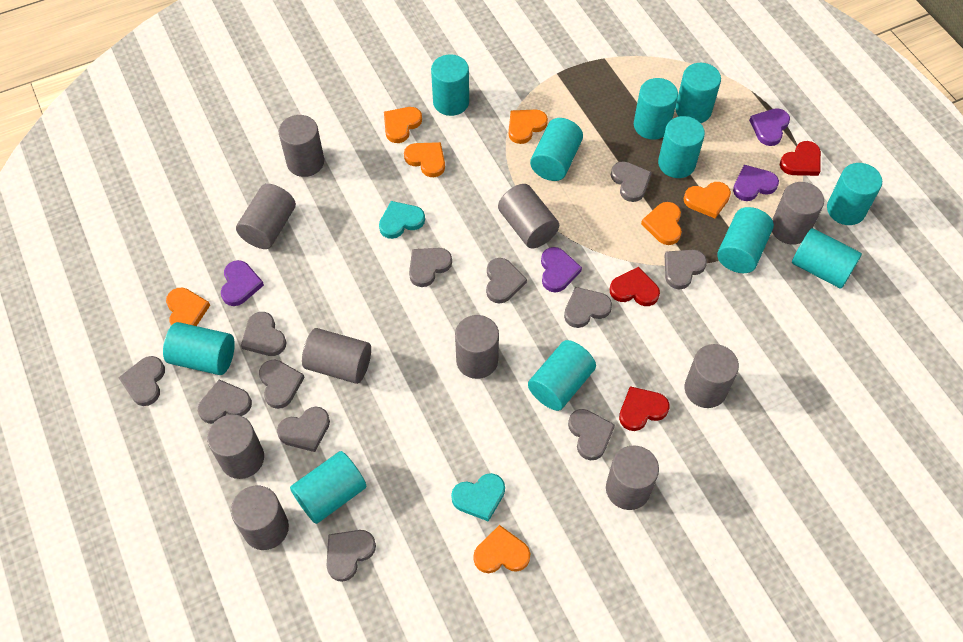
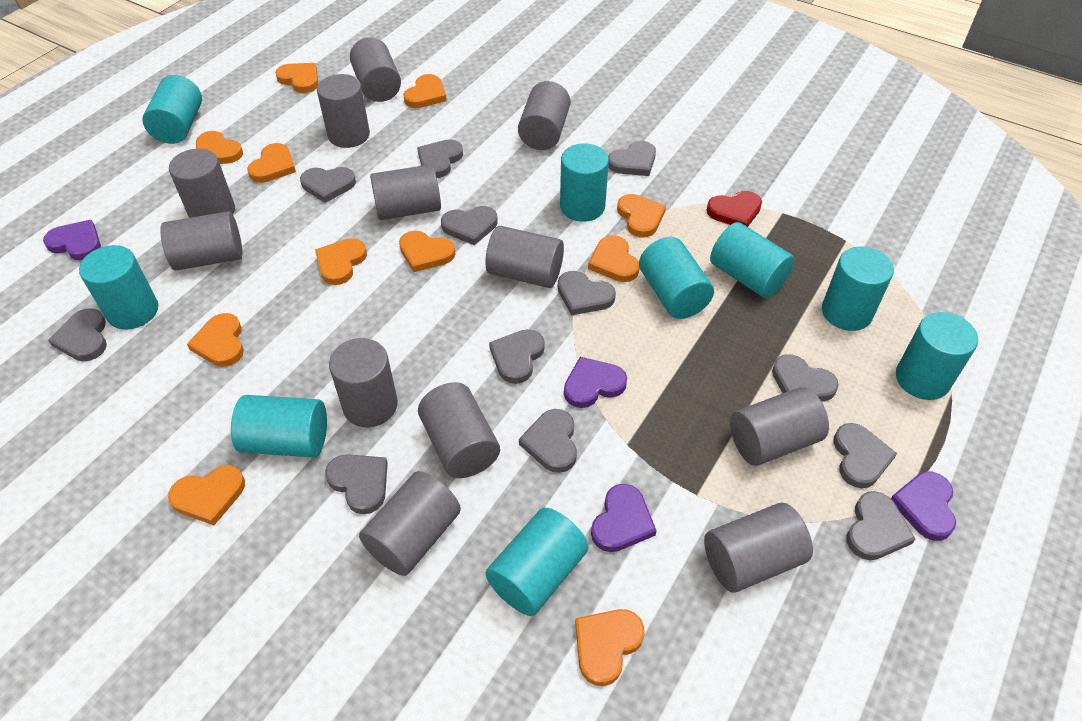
grey cylinder: 10 -> 12
orange heart: 7 -> 11
red heart: 3 -> 1
turquoise cylinder: 11 -> 9
turquoise heart: 2 -> 0

